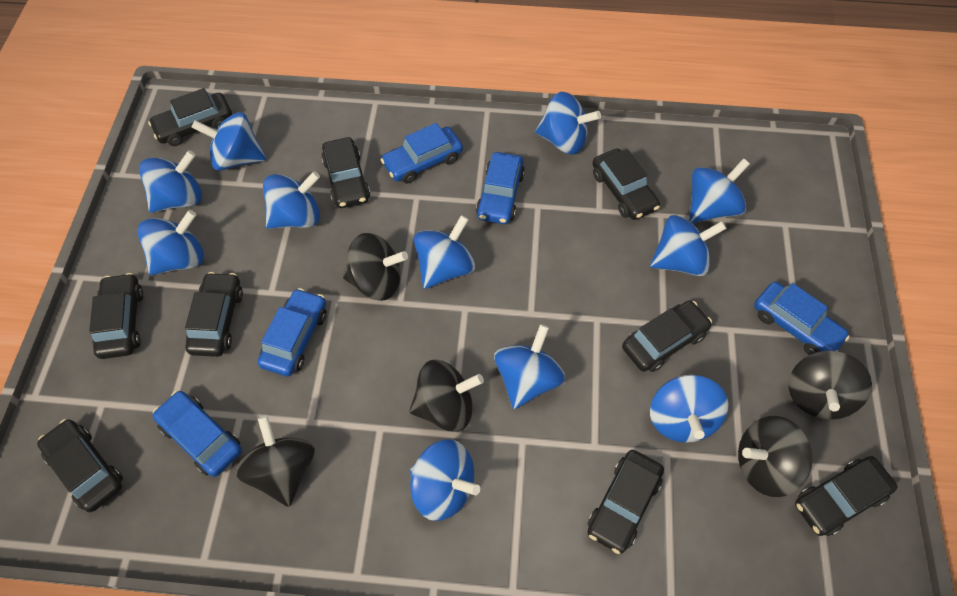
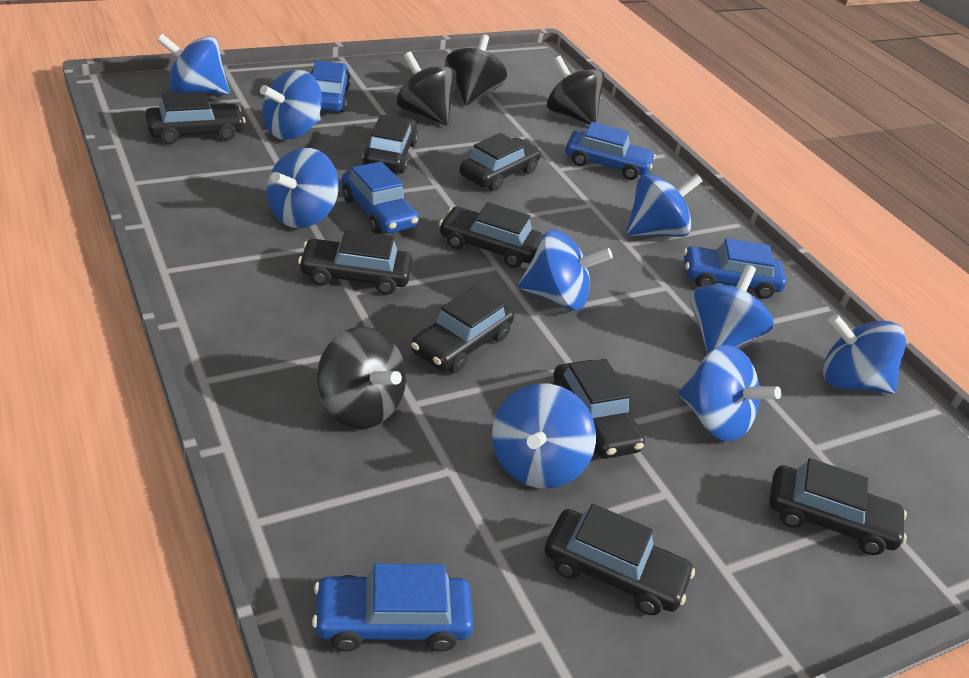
black spinning top: 5 -> 4
blue spinning top: 11 -> 9

